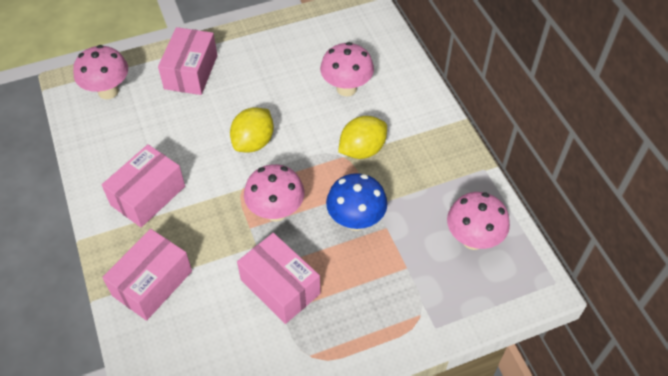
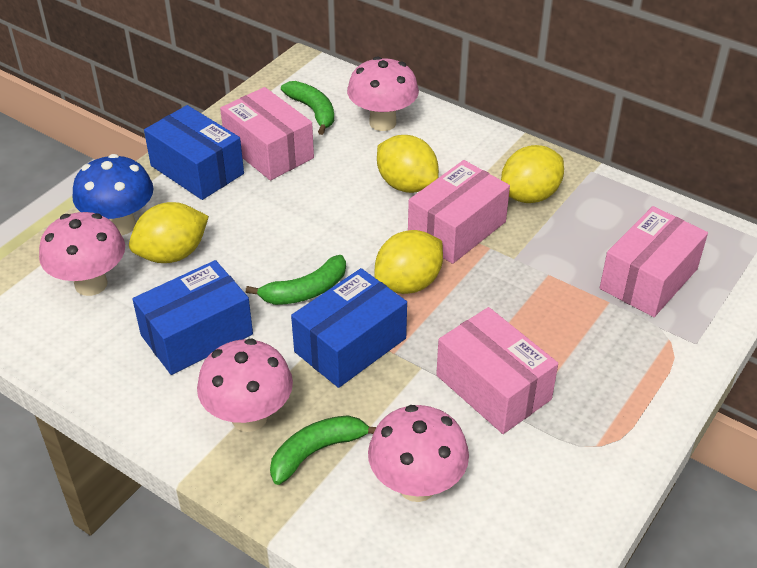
blue box: 0 -> 3
green banana: 0 -> 3
yellow lemon: 2 -> 4

